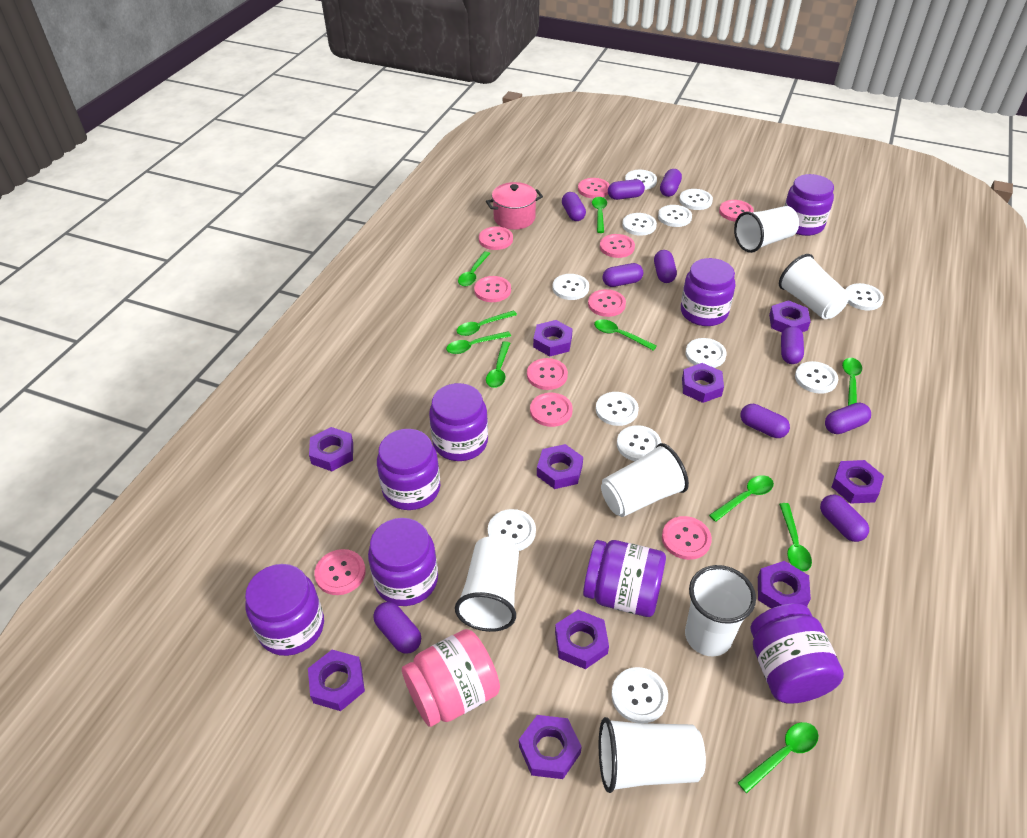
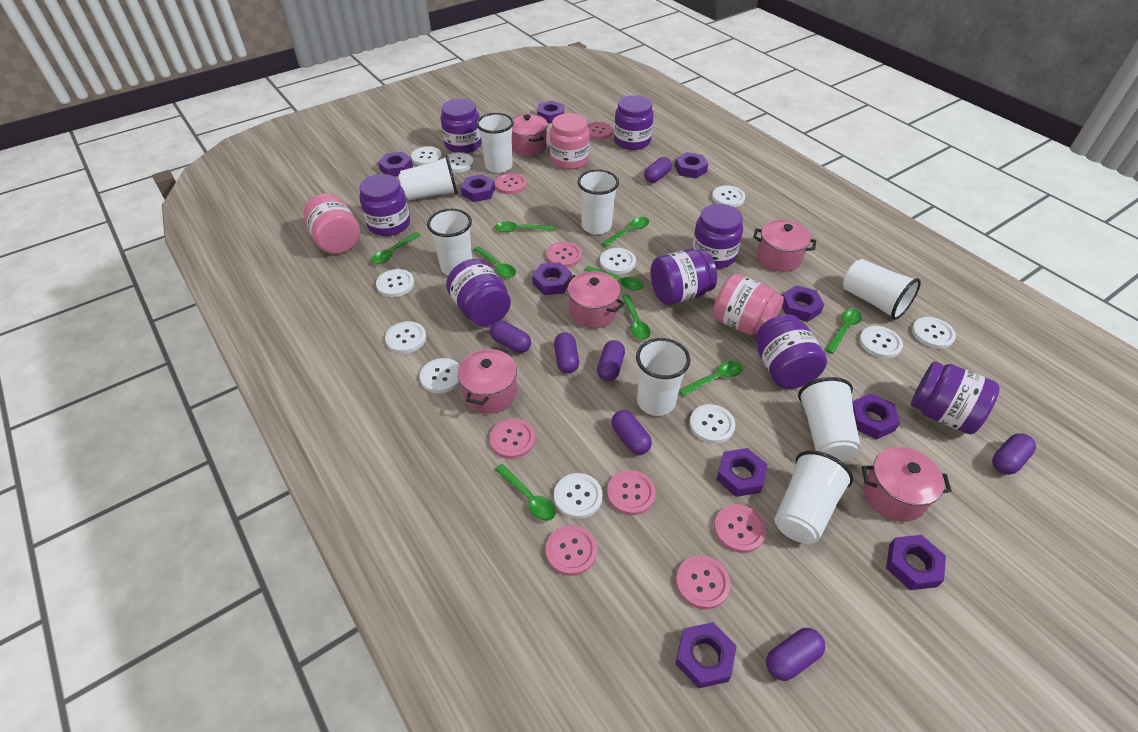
green spoon: 10 -> 9
pink button: 10 -> 8
pink jar: 1 -> 3
pink pot: 1 -> 5
purple capsule: 10 -> 7
white button: 12 -> 11
white cup: 6 -> 8

